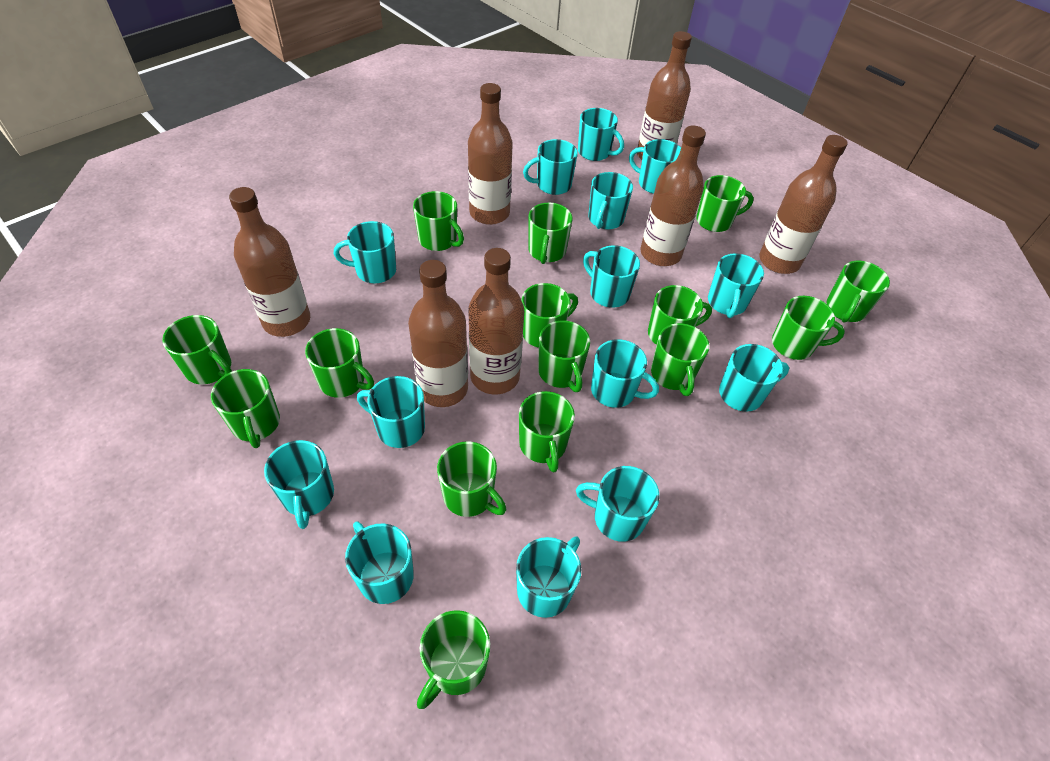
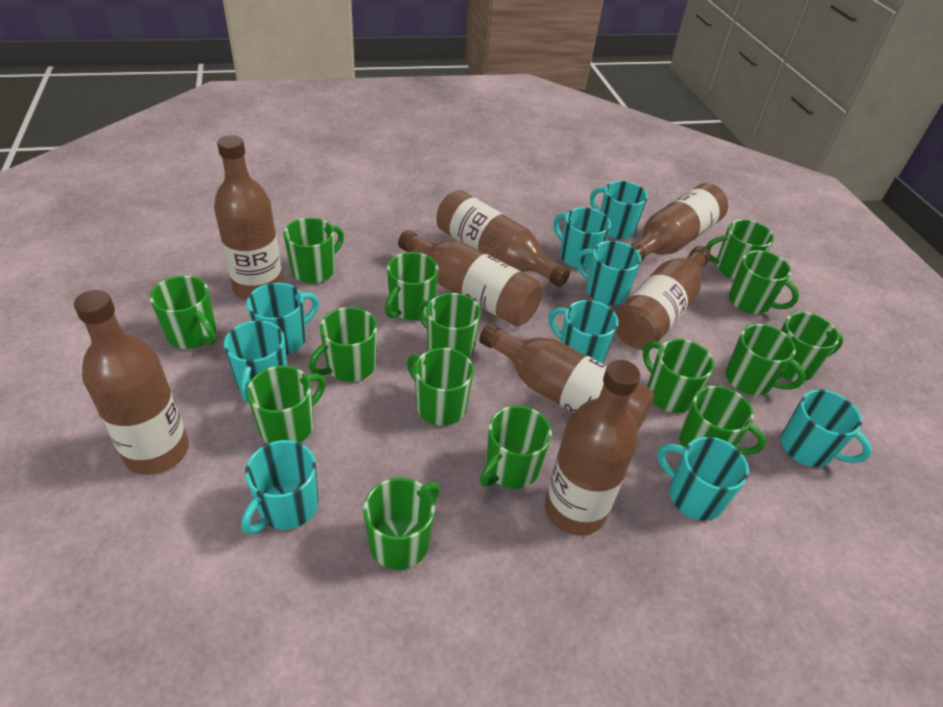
brown bottle: 7 -> 8
turquoise mug: 14 -> 9

